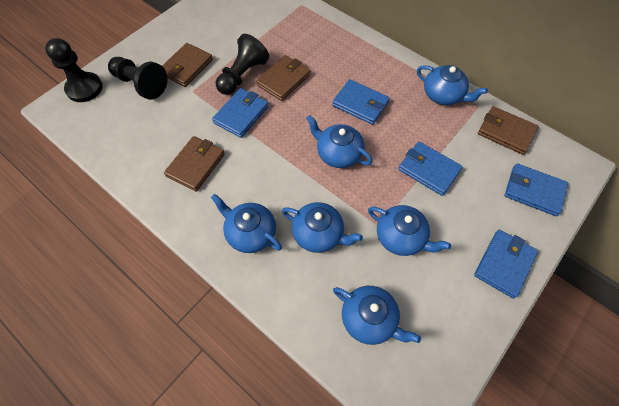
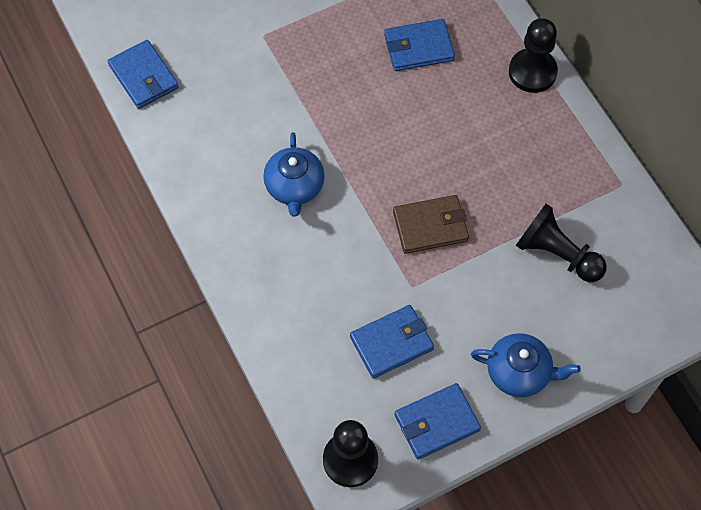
blue teapot: 6 -> 2
blue wallet: 5 -> 4
brown wallet: 4 -> 1

